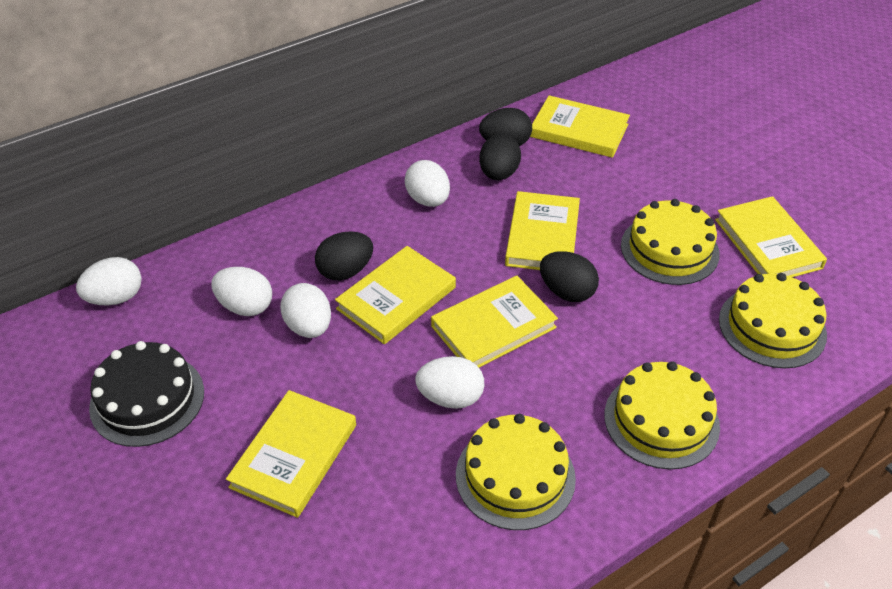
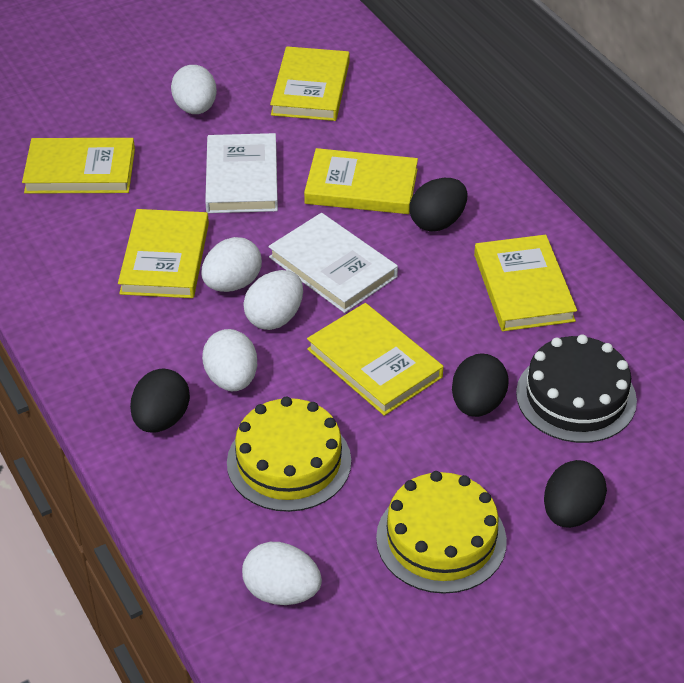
white book: 0 -> 2
yellow cake: 4 -> 2

